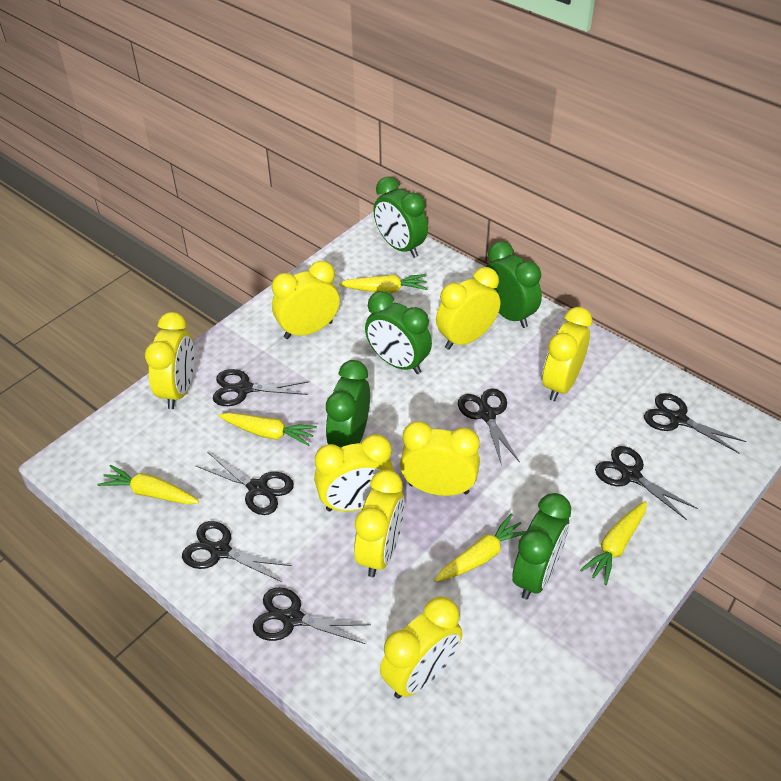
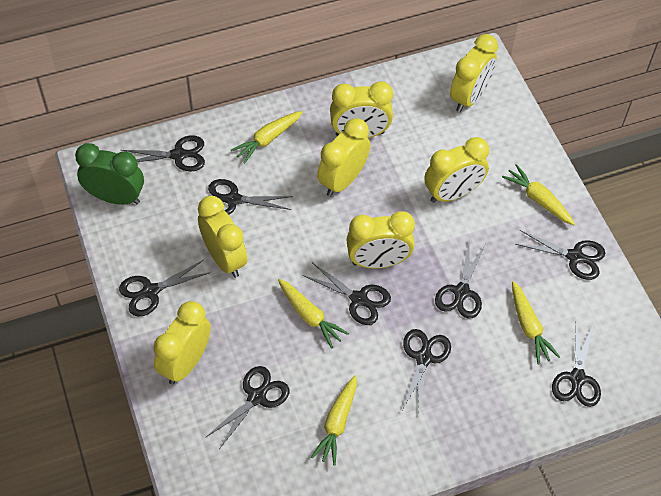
black scissors: 7 -> 9
green clock: 5 -> 1
yellow clock: 8 -> 7

